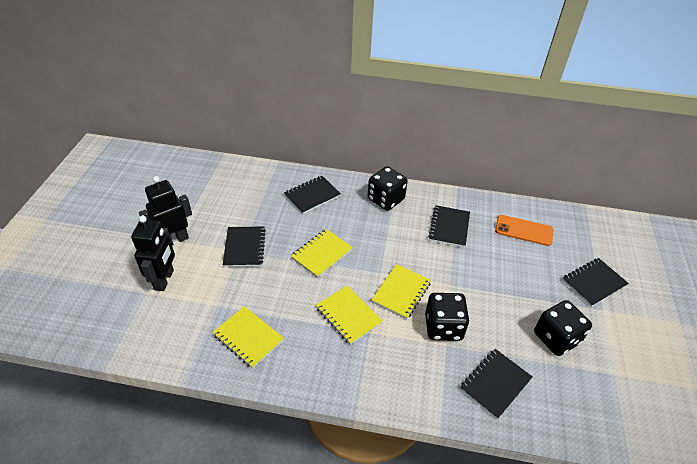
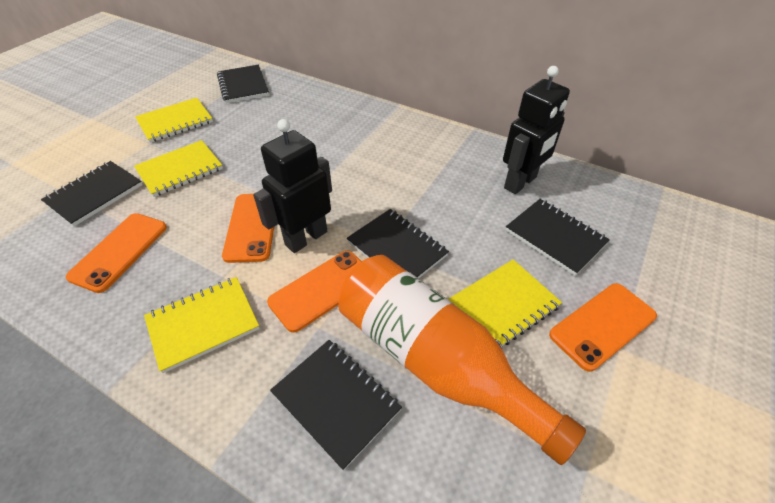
black dice: 3 -> 0
orange bottle: 0 -> 1
orange phone: 1 -> 4

